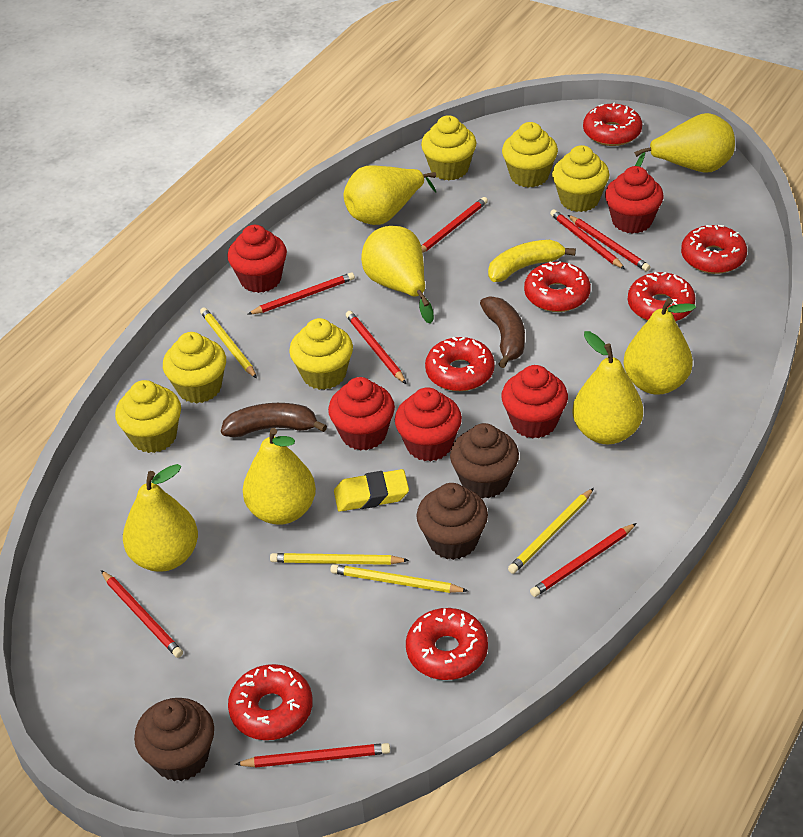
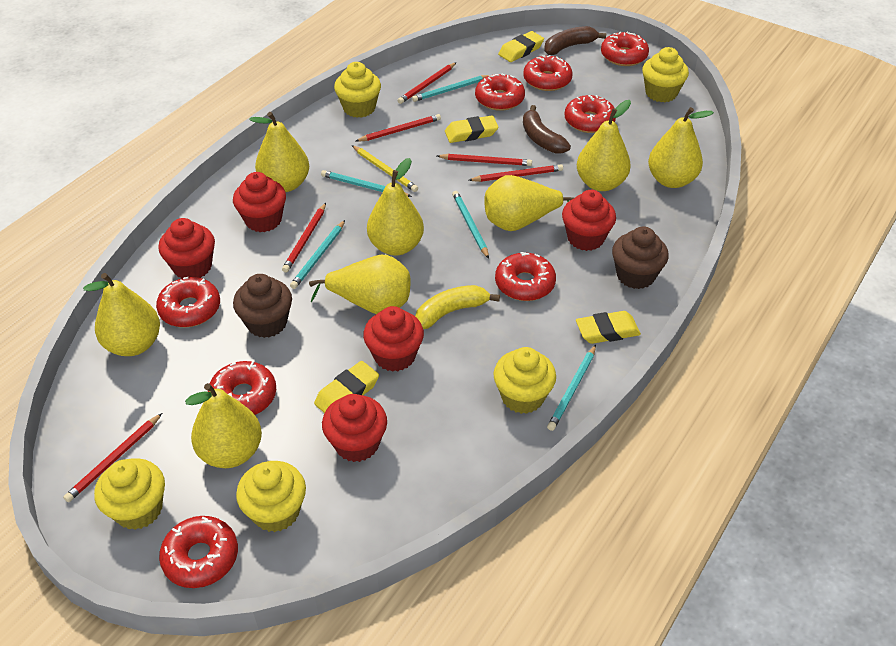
brown cupcake: 3 -> 2
red donut: 7 -> 8
red pencil: 8 -> 6
turquoise pencil: 0 -> 5
yellow cupcake: 6 -> 5
yellow eraser: 1 -> 4
yellow pear: 7 -> 8
yellow pencil: 4 -> 1

